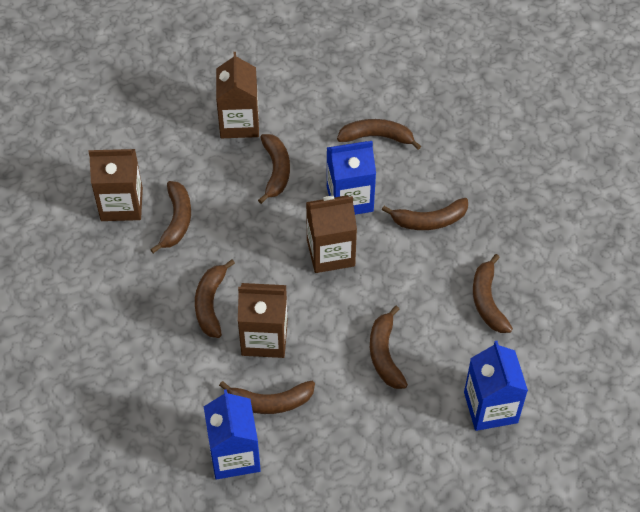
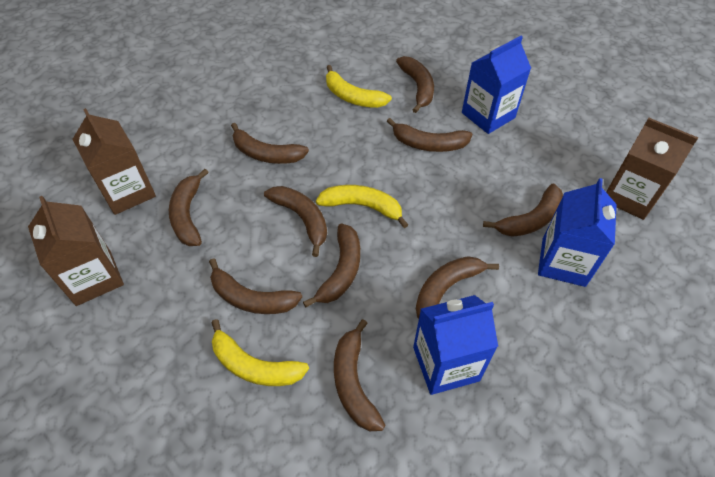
brown banana: 8 -> 10
brown carton: 4 -> 3
yellow banana: 0 -> 3

